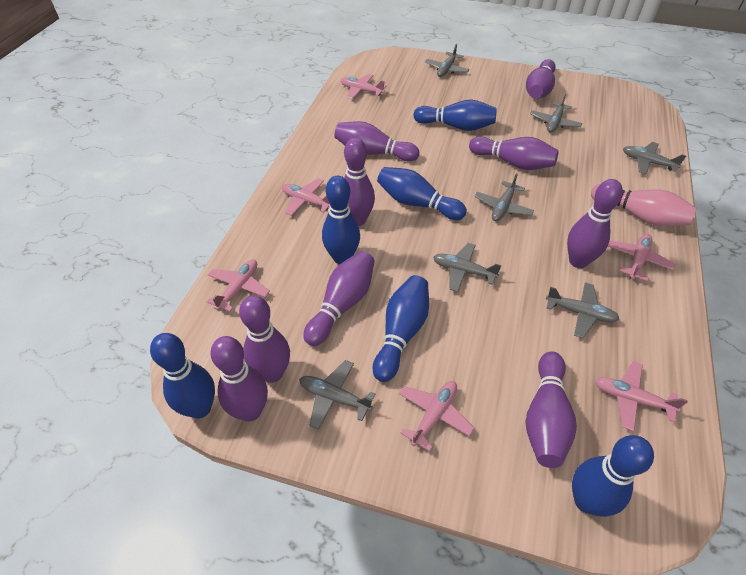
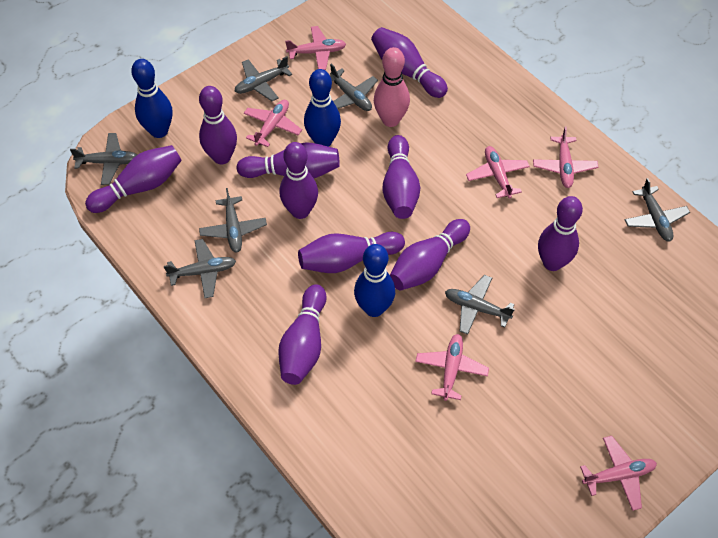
blue bowling pin: 6 -> 3
purple bowling pin: 9 -> 10

